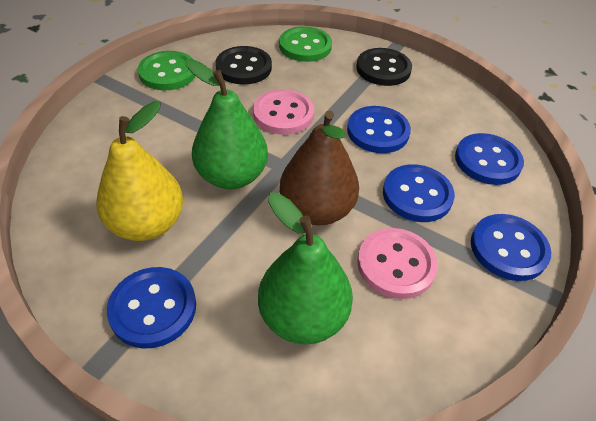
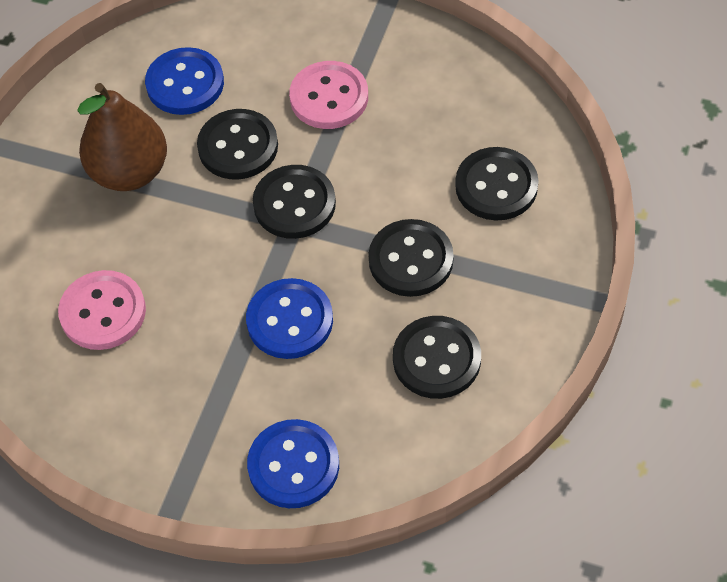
black button: 2 -> 5
blue button: 5 -> 3
green button: 2 -> 0
green pear: 2 -> 0
yellow pear: 1 -> 0

